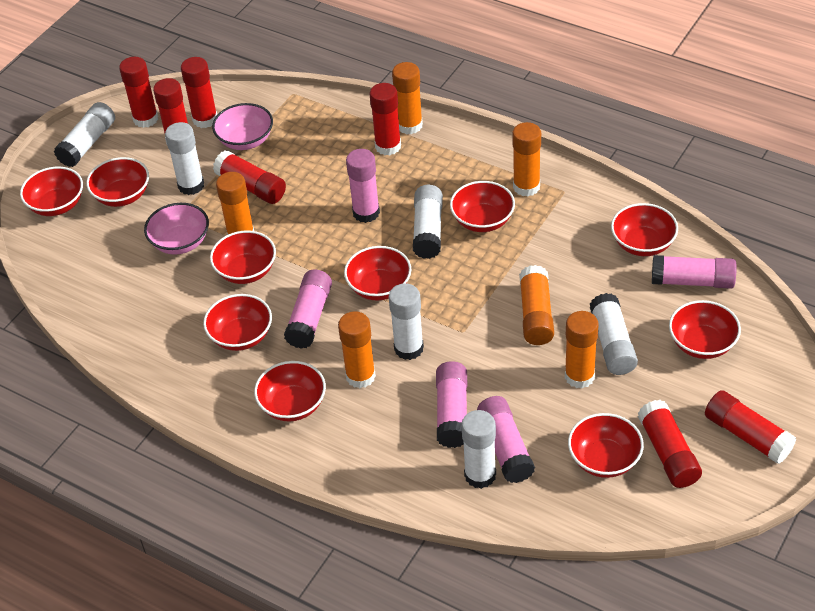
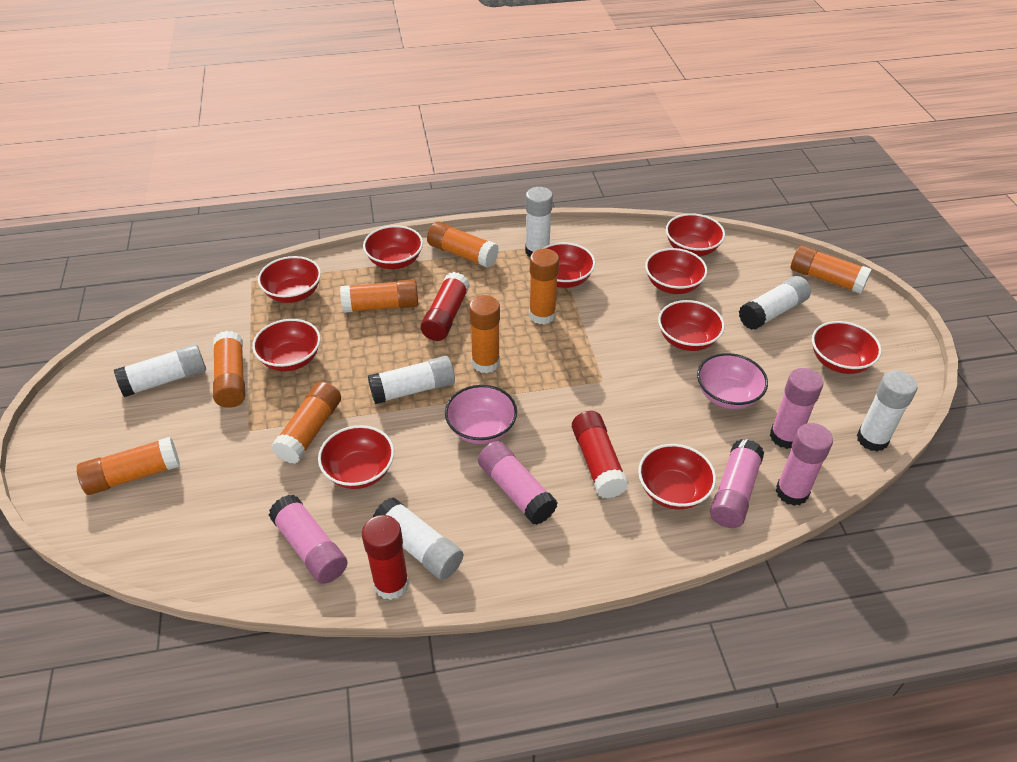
orange glue stick: 6 -> 8
red glue stick: 7 -> 3

